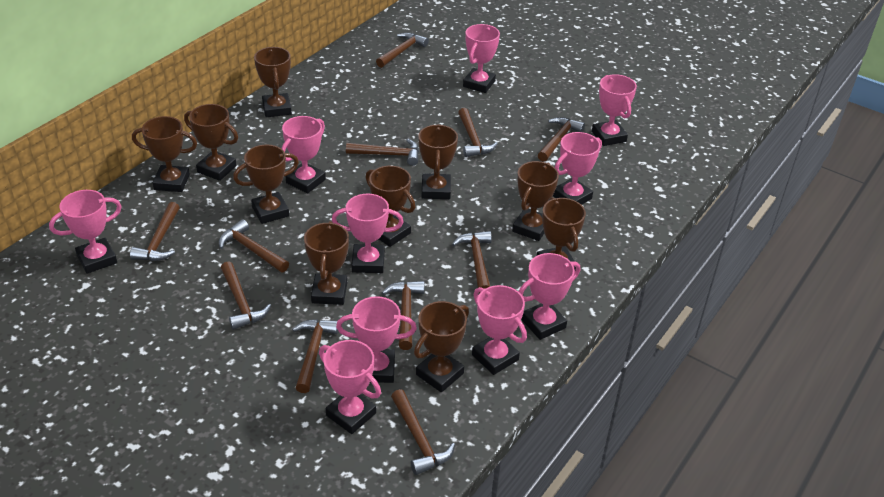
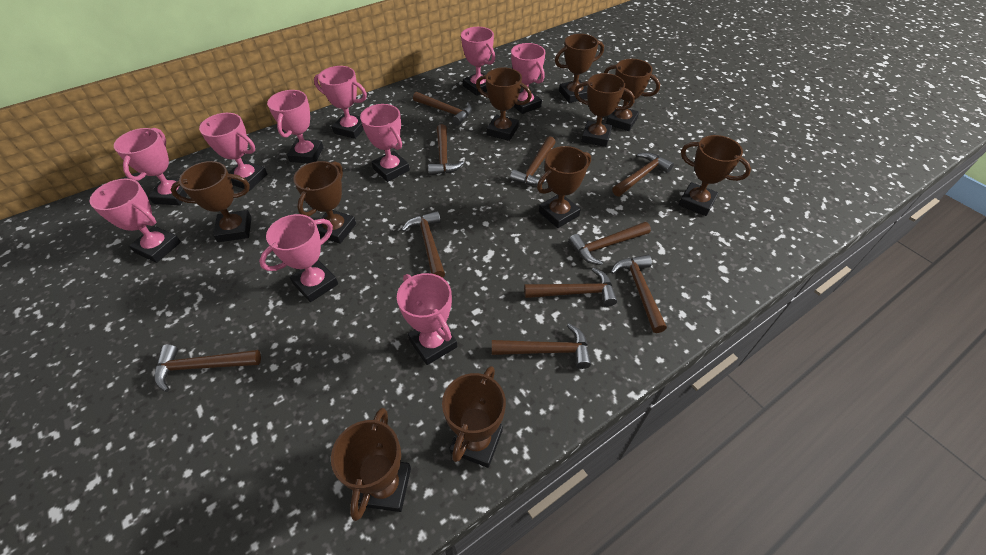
brown hammer: 11 -> 10

